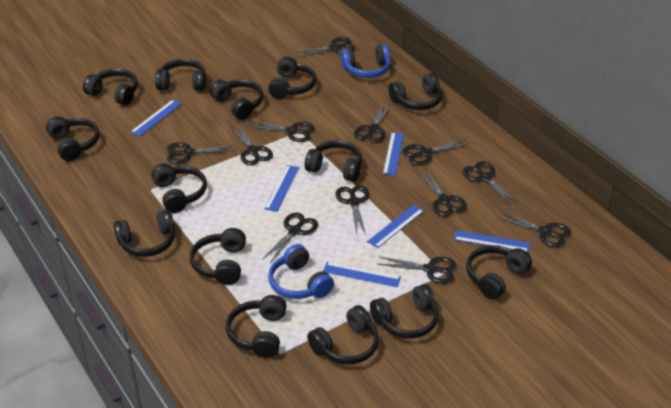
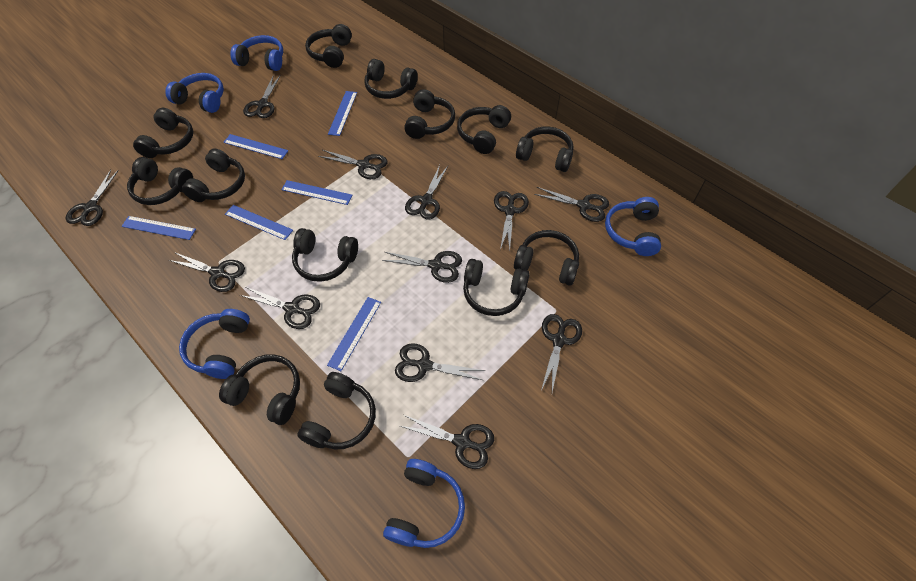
black headphones: 14 -> 13
blue headphones: 2 -> 5

